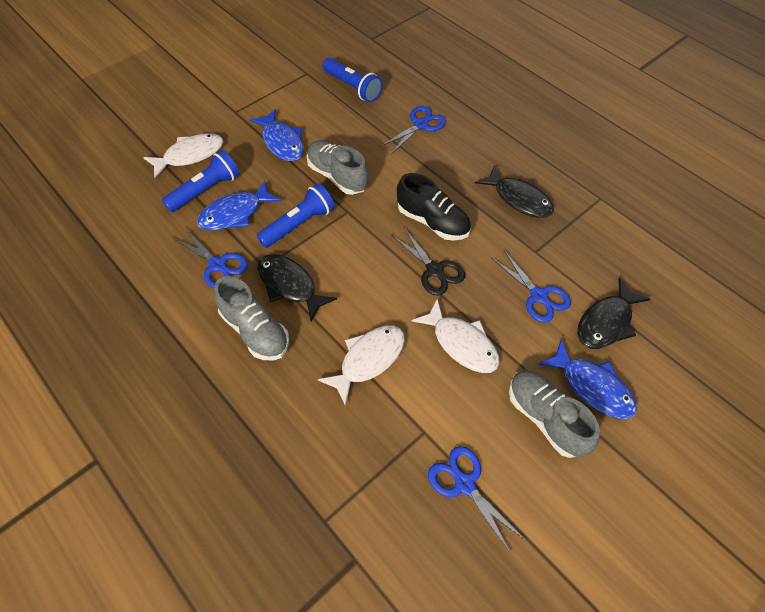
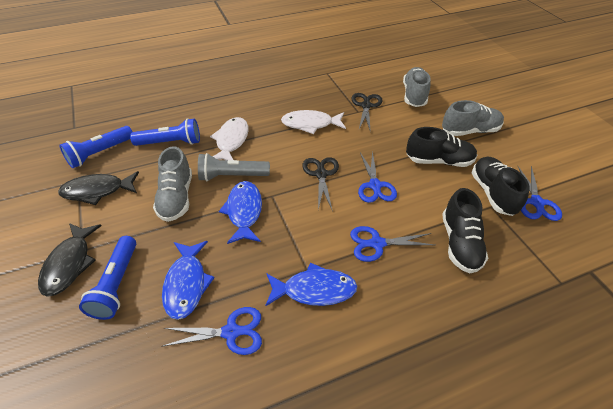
black fish: 3 -> 2
black scissors: 1 -> 2
black shoe: 1 -> 3
grey flashlight: 0 -> 1
white fish: 3 -> 2

